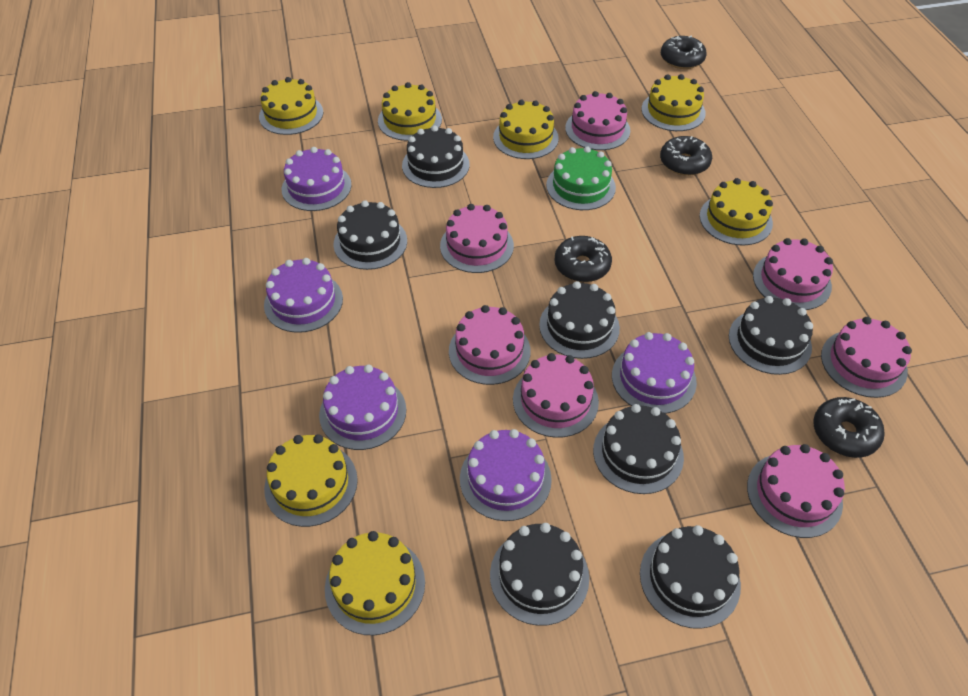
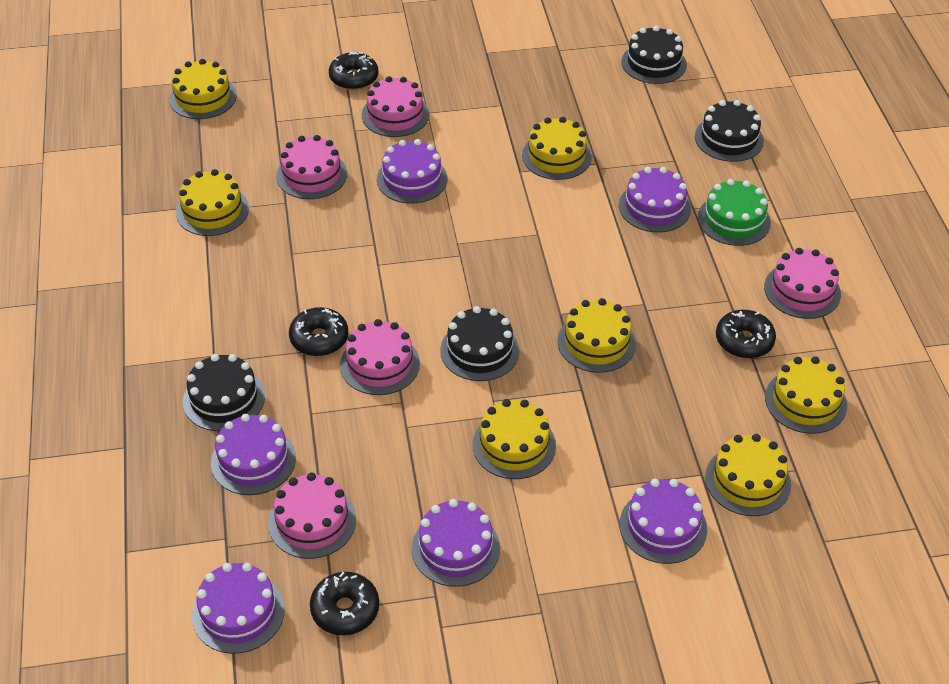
black cake: 7 -> 4
pink cake: 7 -> 5
purple cake: 5 -> 6

